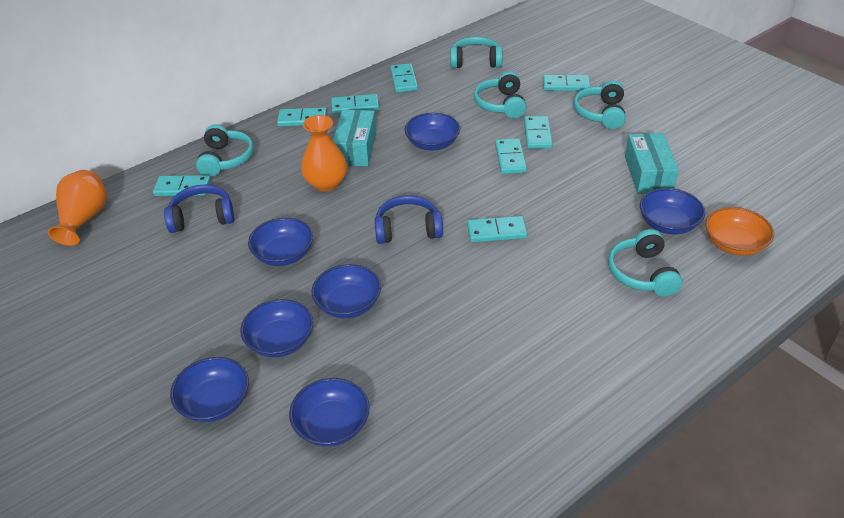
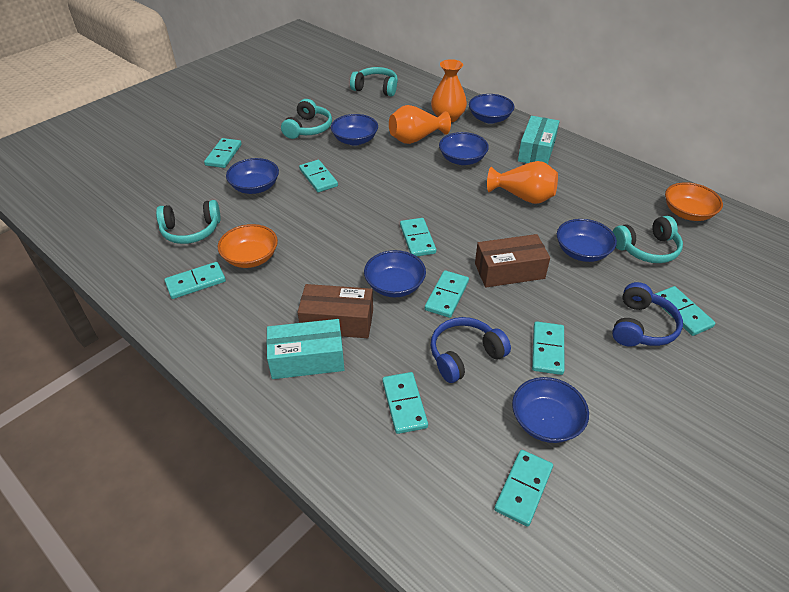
brown box: 0 -> 2
orange bowl: 1 -> 2
orange vase: 2 -> 3
turquoise domino: 8 -> 9
turquoise headphones: 5 -> 4

